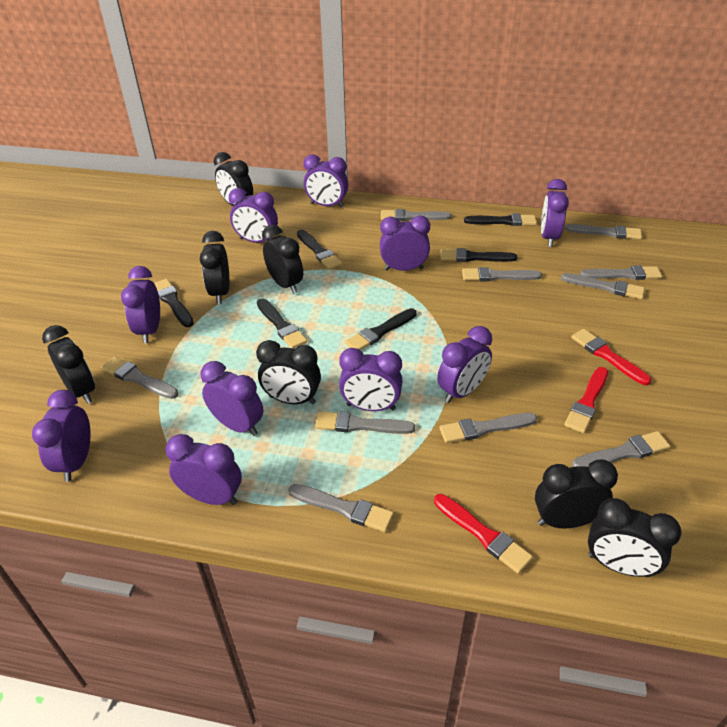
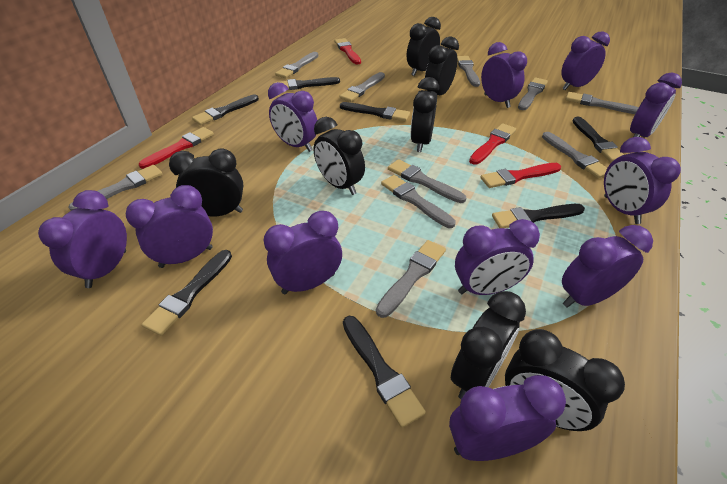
black brush: 6 -> 7
purple clock: 10 -> 11
red brush: 3 -> 4

